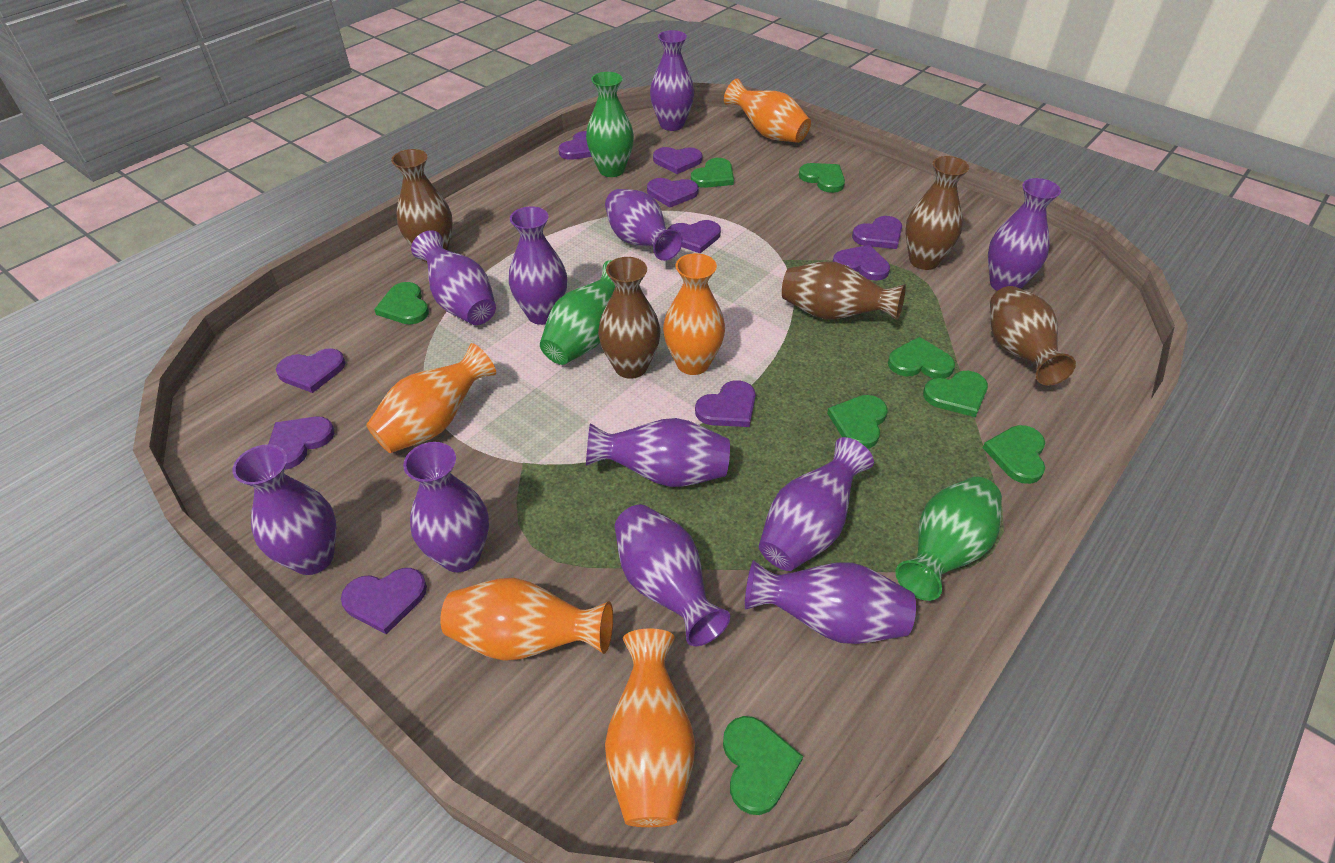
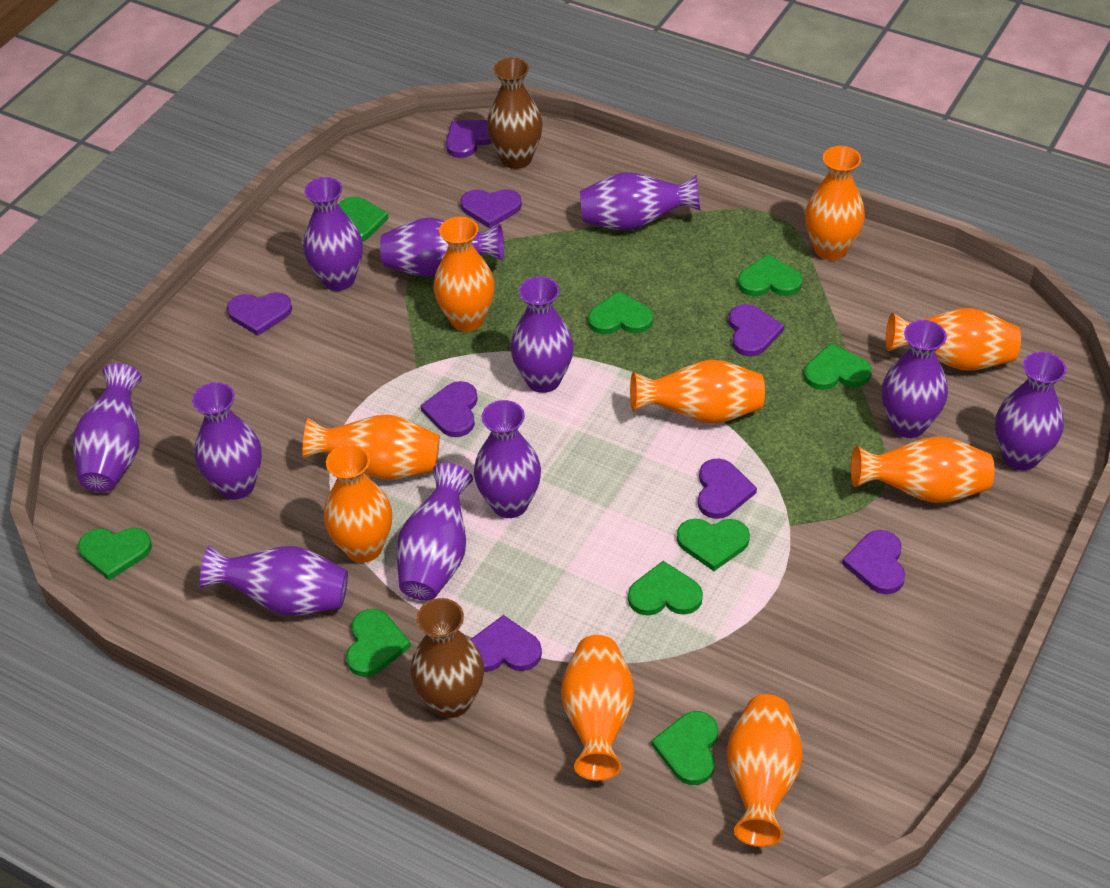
brown vase: 5 -> 2
green heart: 8 -> 9
green vase: 3 -> 0
orange vase: 5 -> 9
purple heart: 10 -> 8

